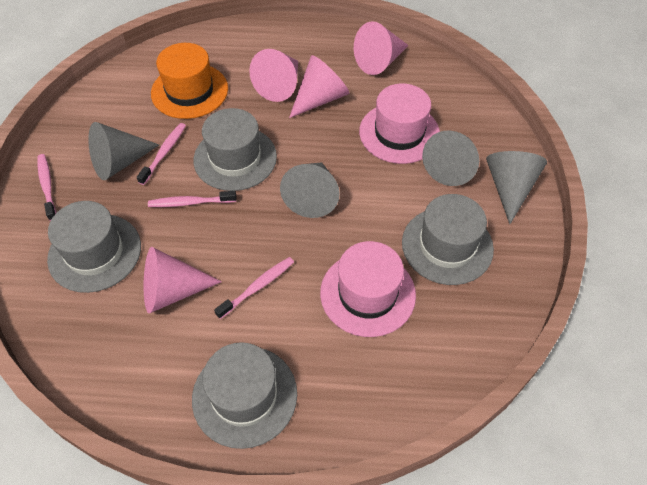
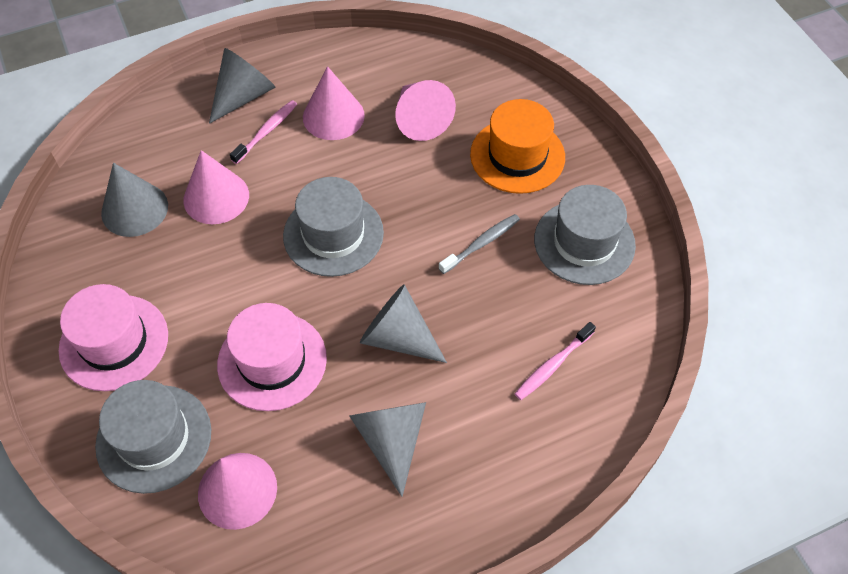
grey hat: 4 -> 3
grey toothbrush: 0 -> 1
pink toothbrush: 4 -> 2

